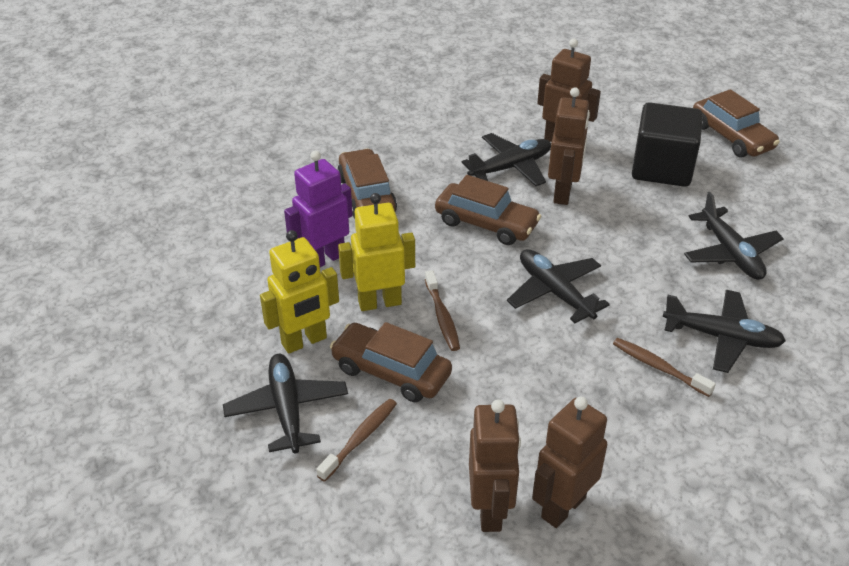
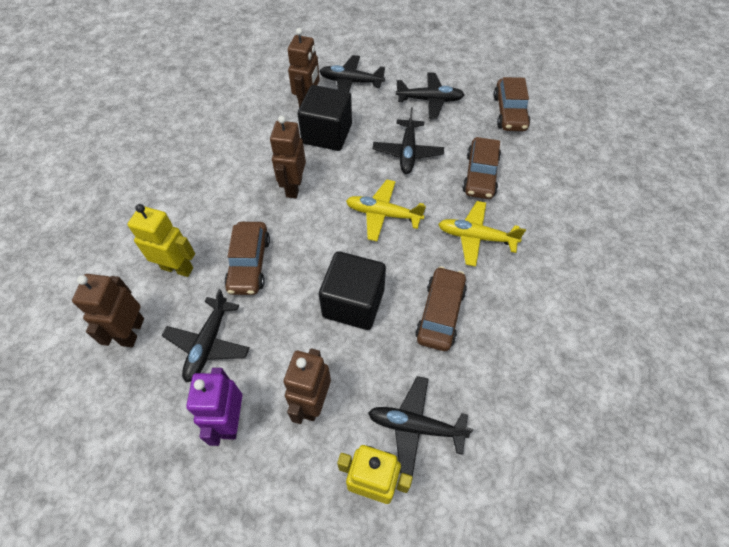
black cube: 1 -> 2
brown toothbrush: 3 -> 0
yellow plane: 0 -> 2

